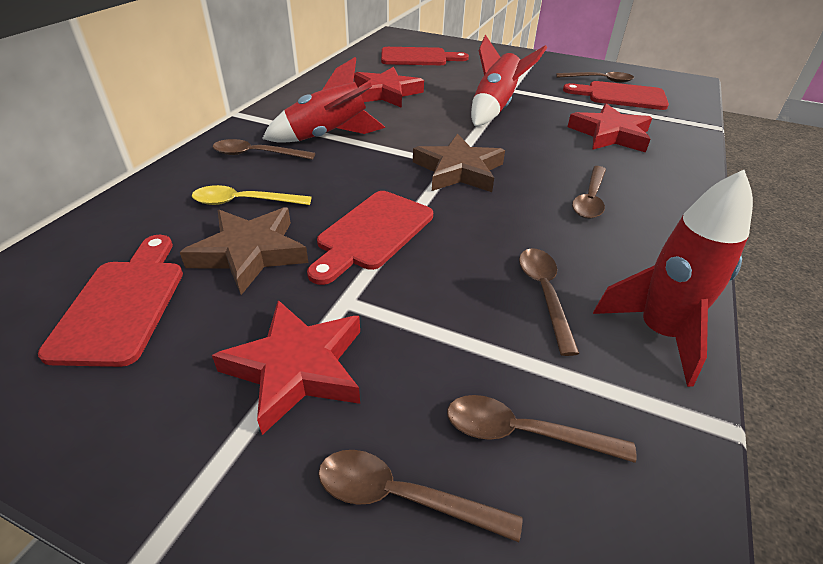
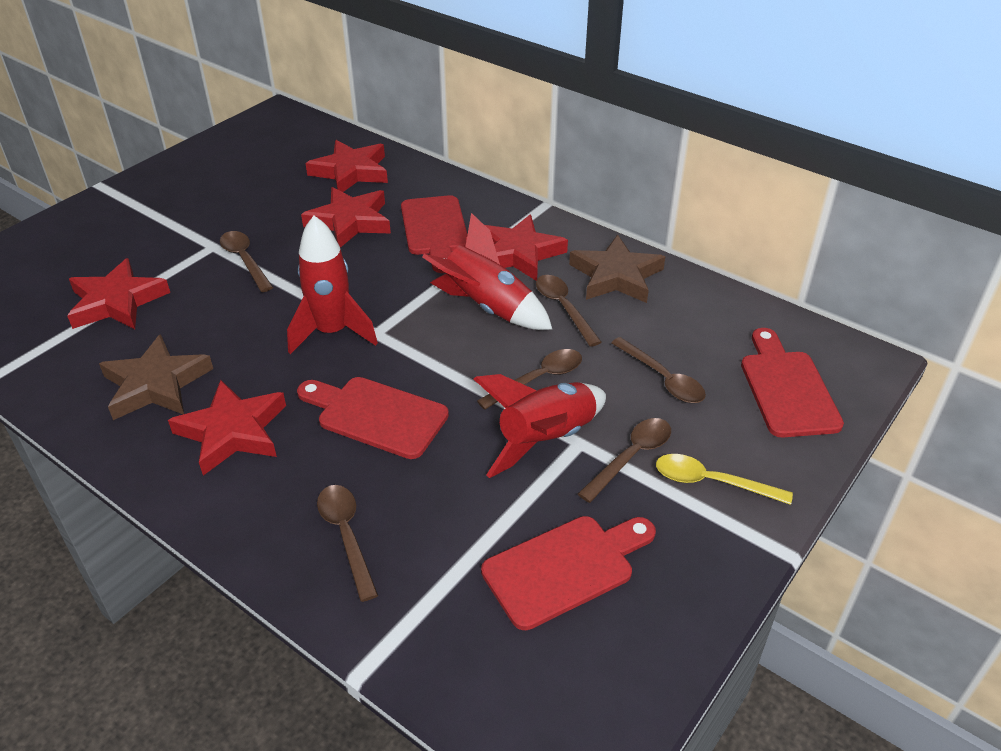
red star: 3 -> 5

